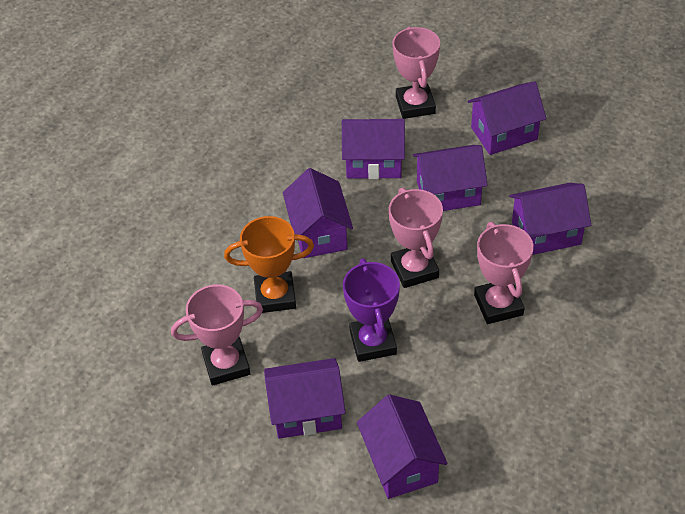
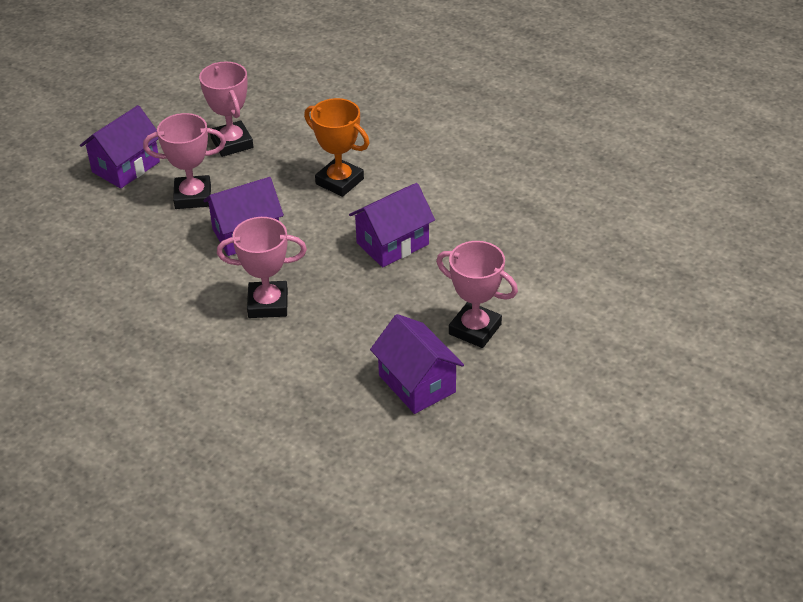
purple house: 7 -> 4
purple trophy: 1 -> 0

